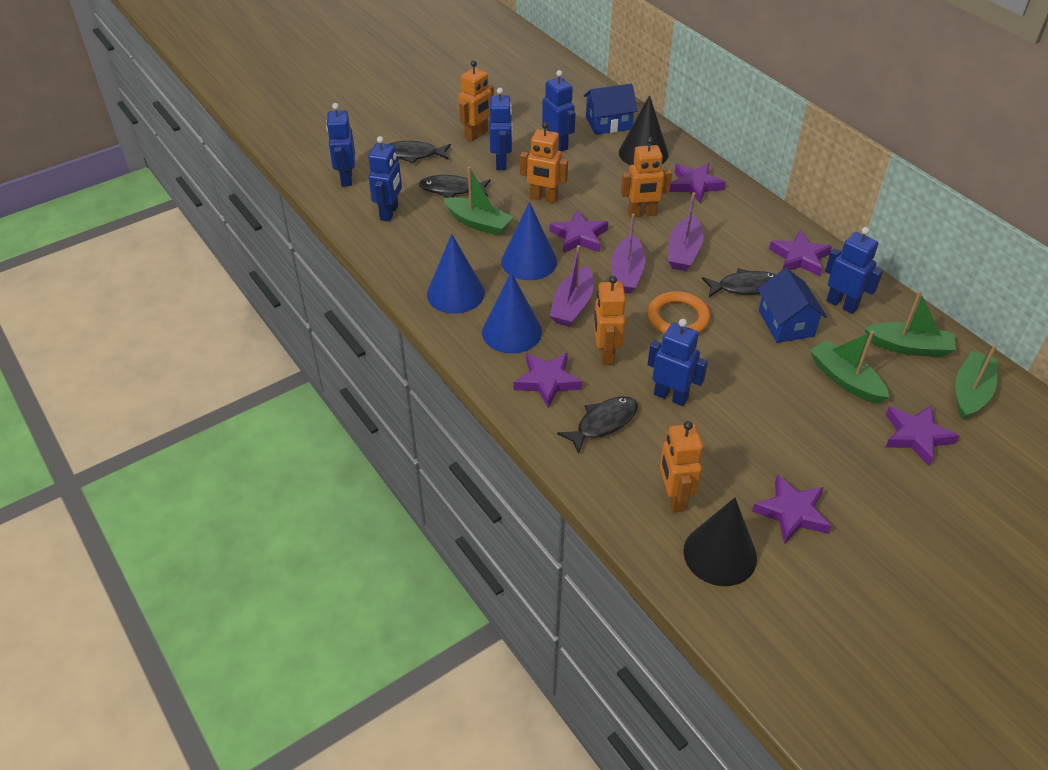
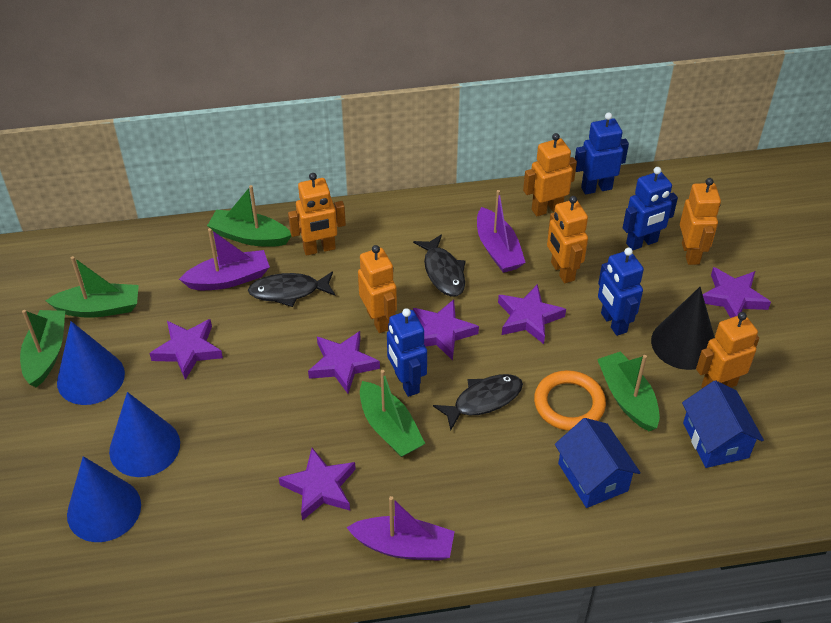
black cone: 2 -> 1
black fish: 4 -> 3
blue robot: 6 -> 4
green boat: 4 -> 5
orange robot: 5 -> 6

